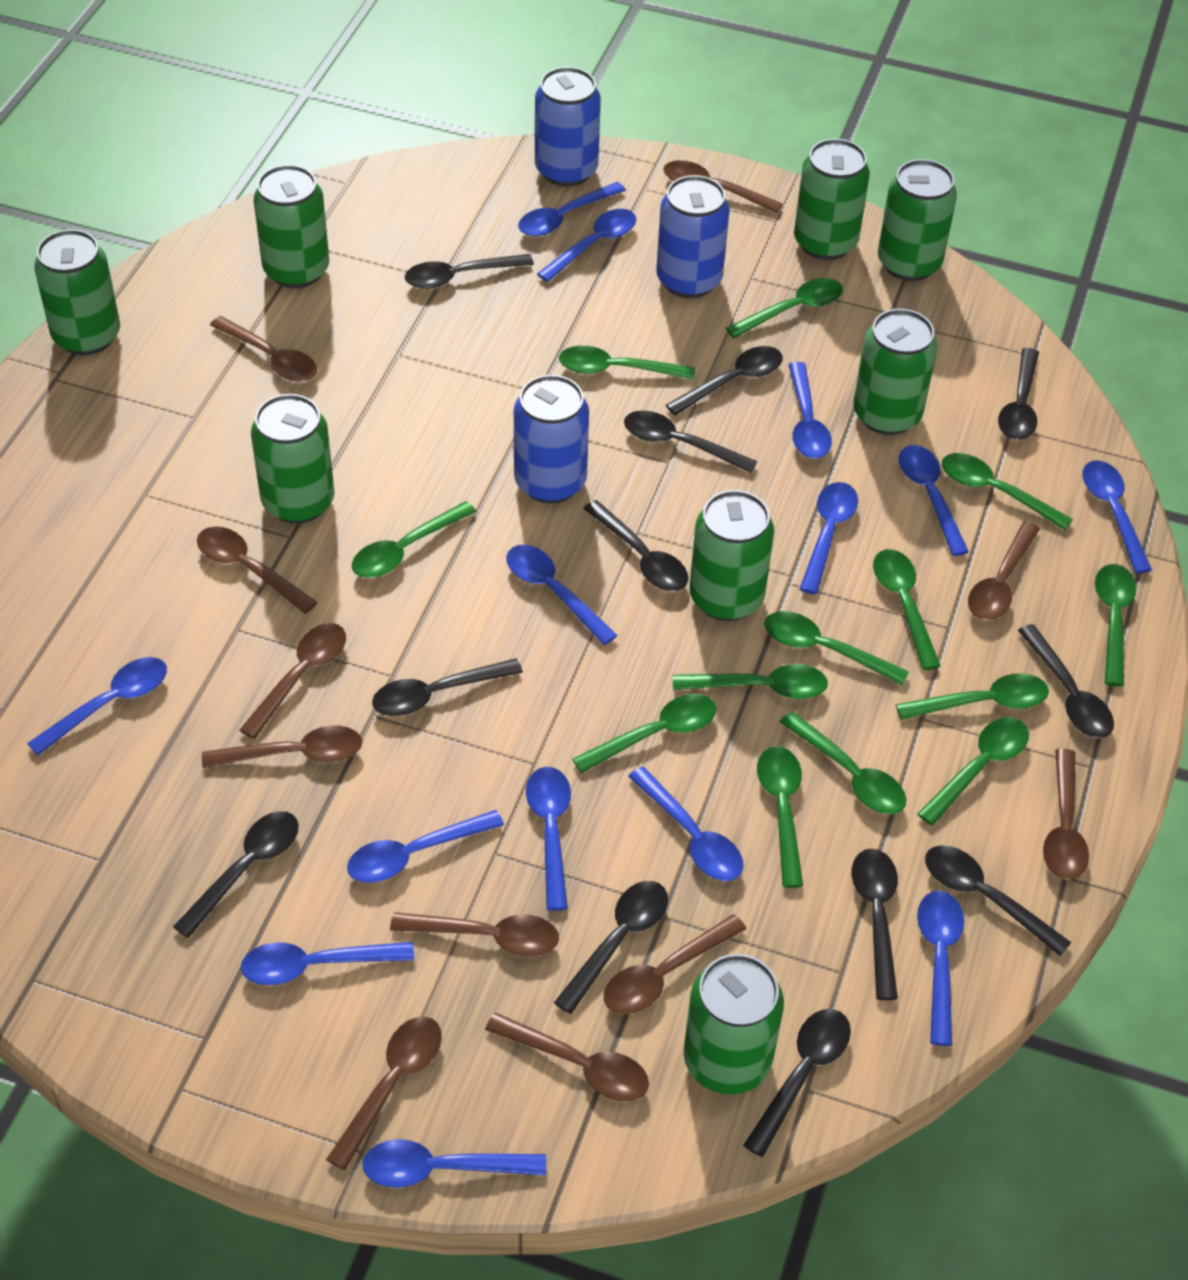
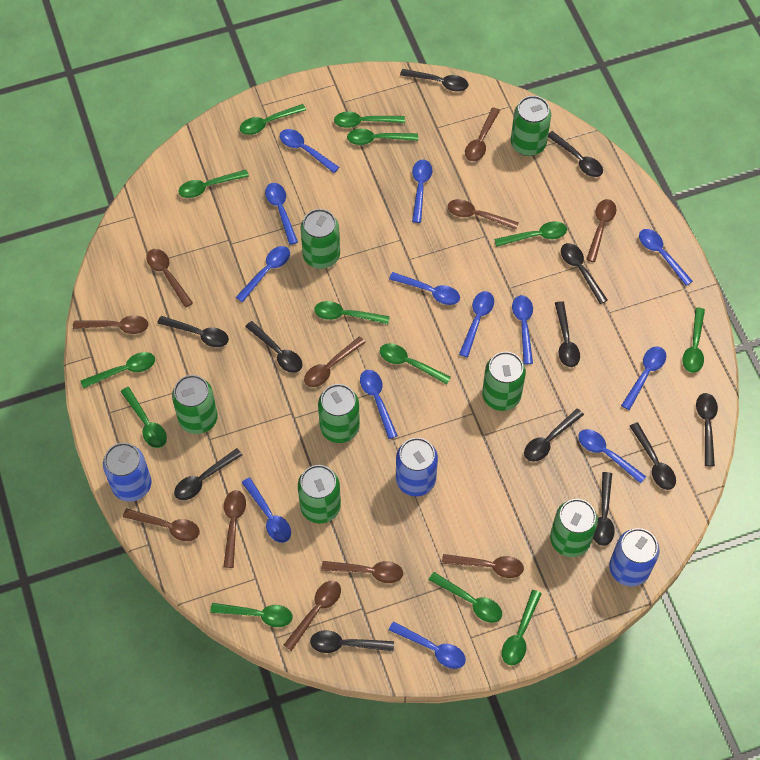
blue spoon: 14 -> 13
green can: 8 -> 7

